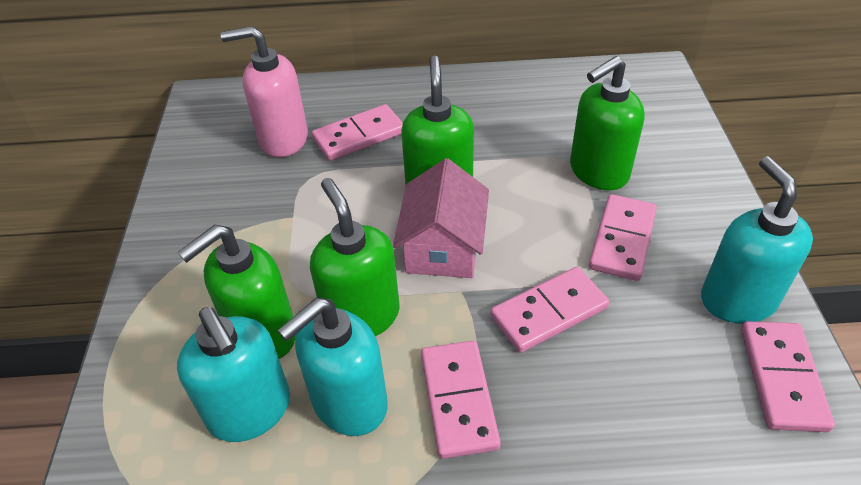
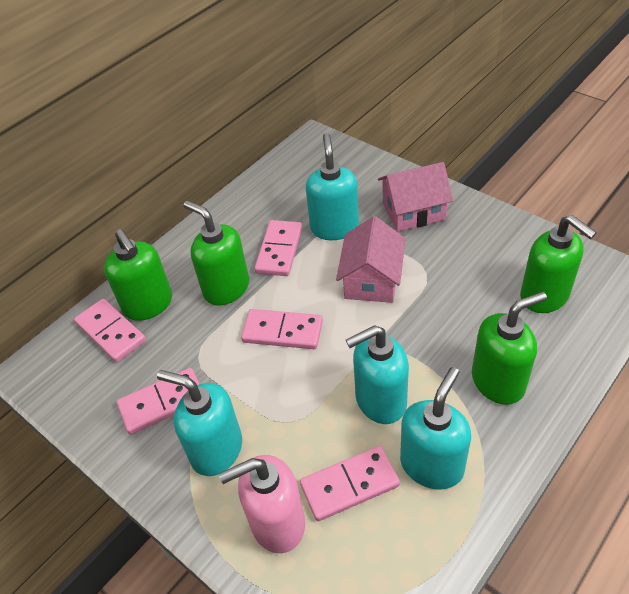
pink house: 1 -> 2
turquoise soap dispenser: 3 -> 4

